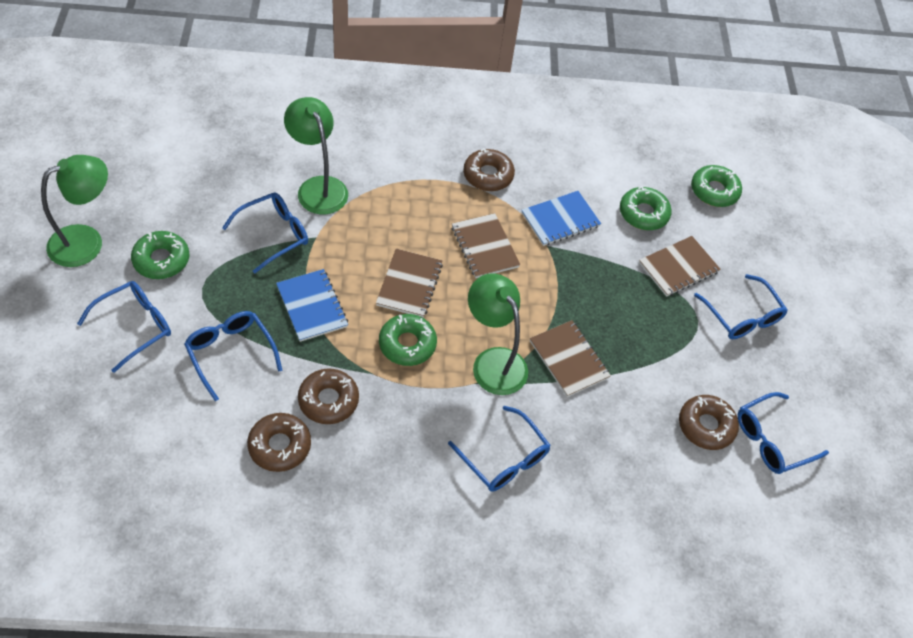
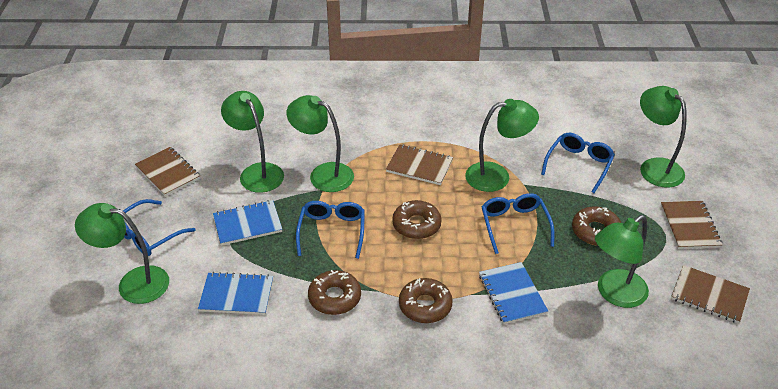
blue glasses: 6 -> 4
blue notebook: 2 -> 3
green donut: 4 -> 0
green lamp: 3 -> 6

